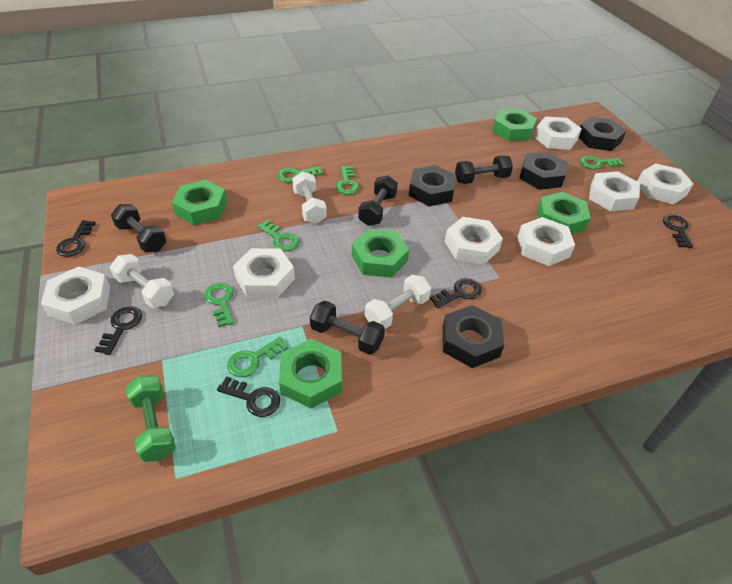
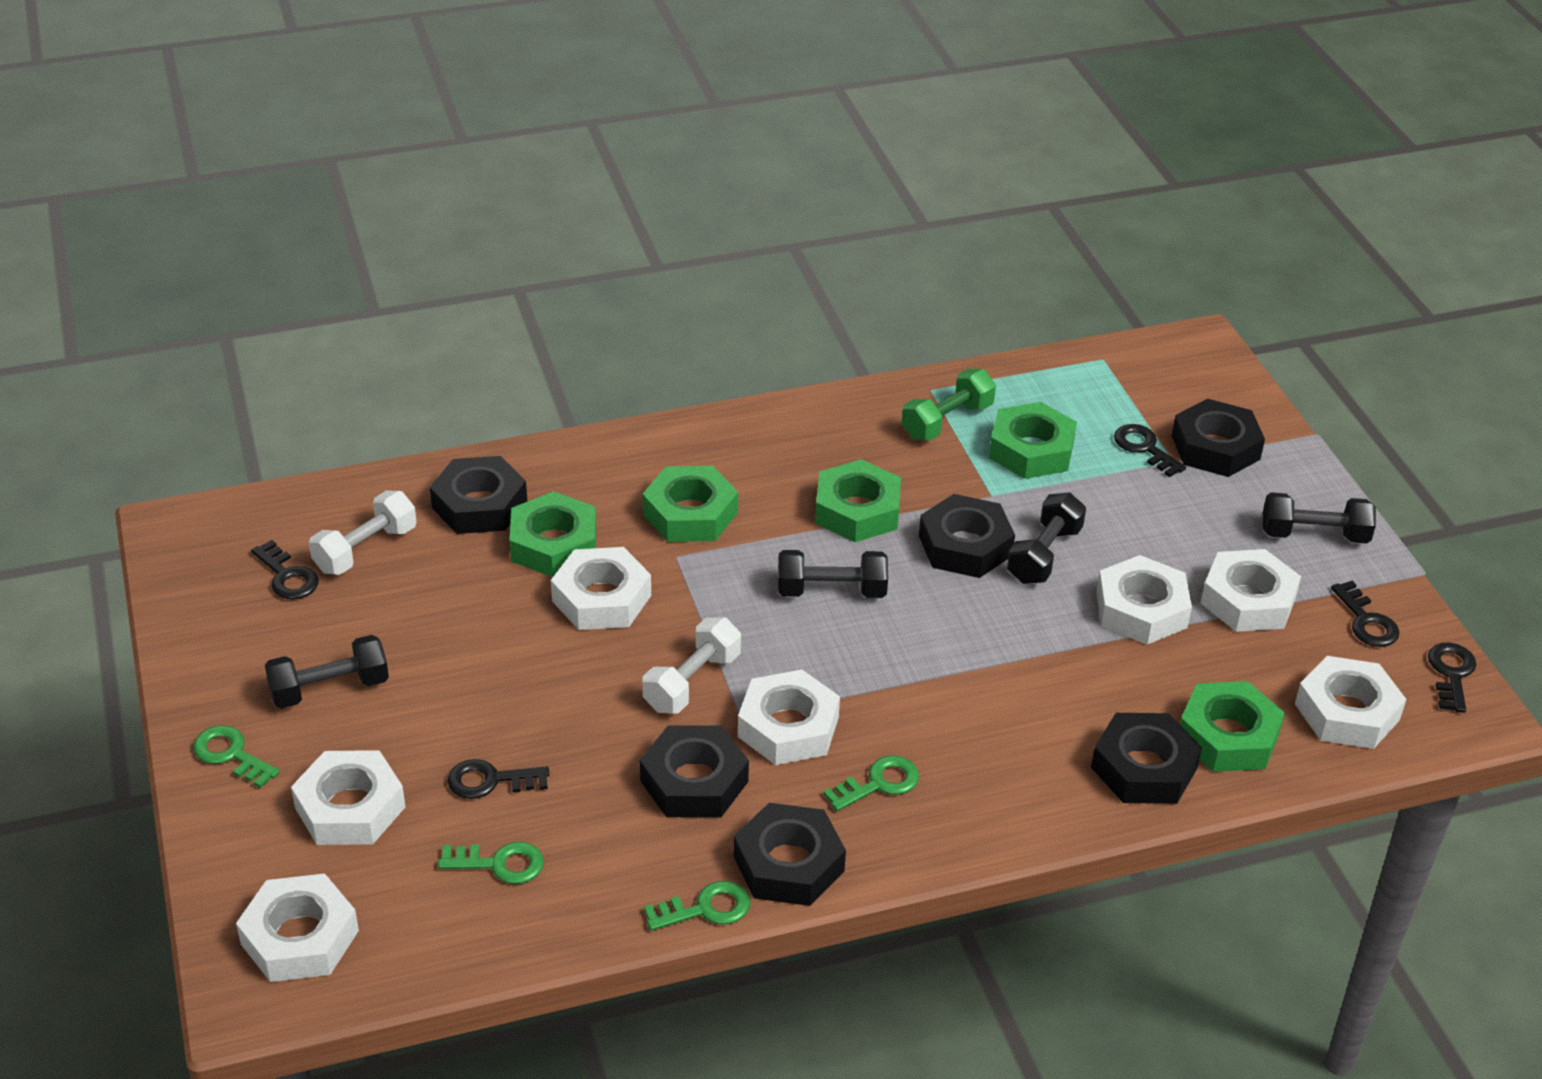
black nut: 4 -> 6
green key: 6 -> 4
white dumbbell: 3 -> 2

